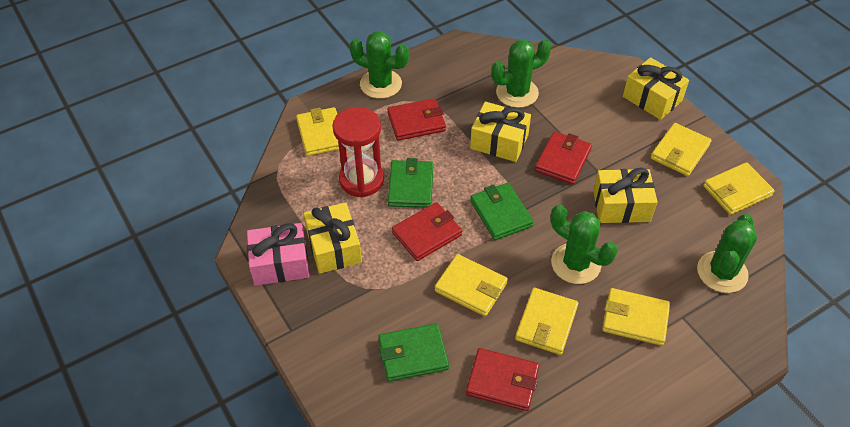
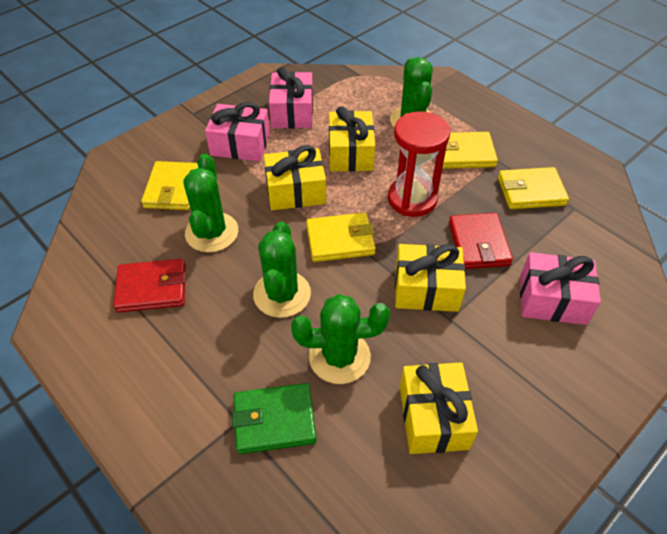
green wallet: 3 -> 1
pink gift: 1 -> 3
red wallet: 4 -> 2
yellow wallet: 6 -> 4

